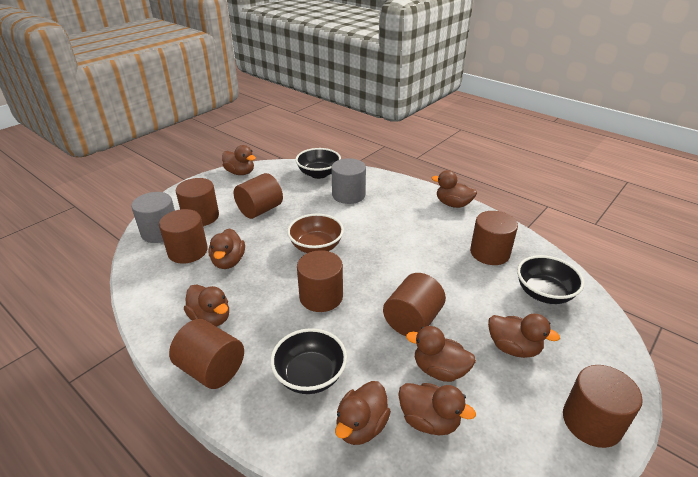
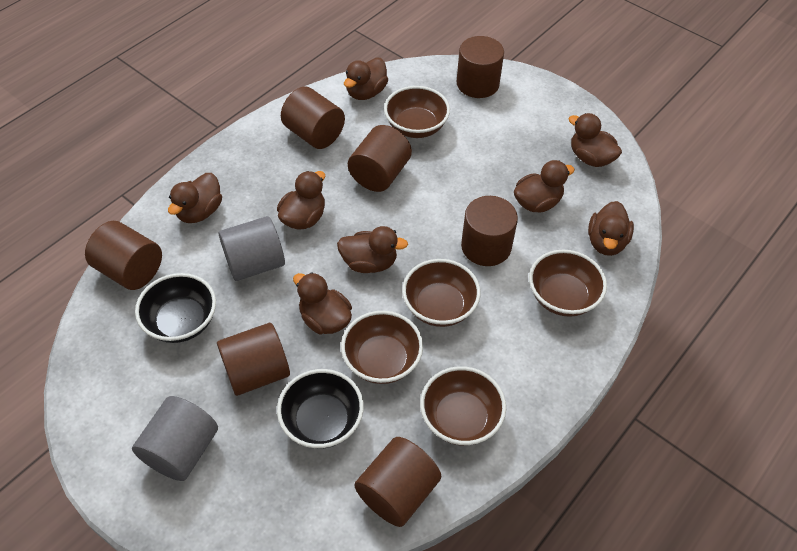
black bowl: 3 -> 2
brown bowl: 1 -> 5
brown cylinder: 8 -> 7

